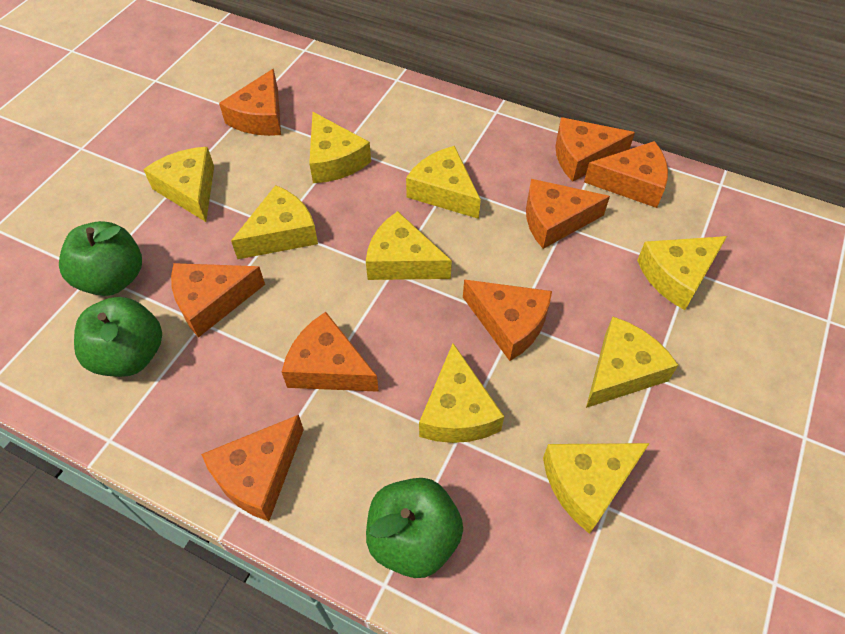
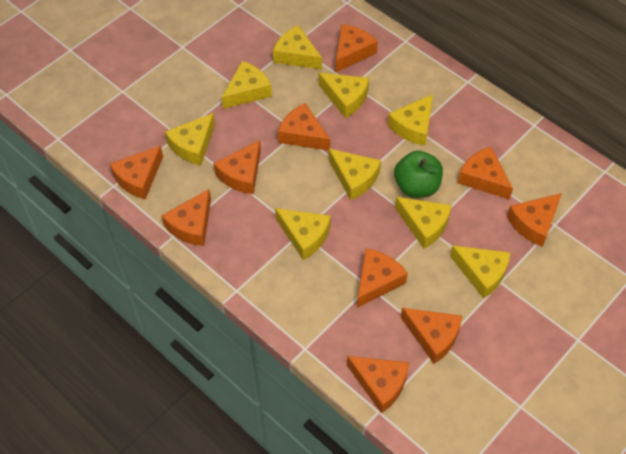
green apple: 3 -> 1
orange cheese: 8 -> 10

